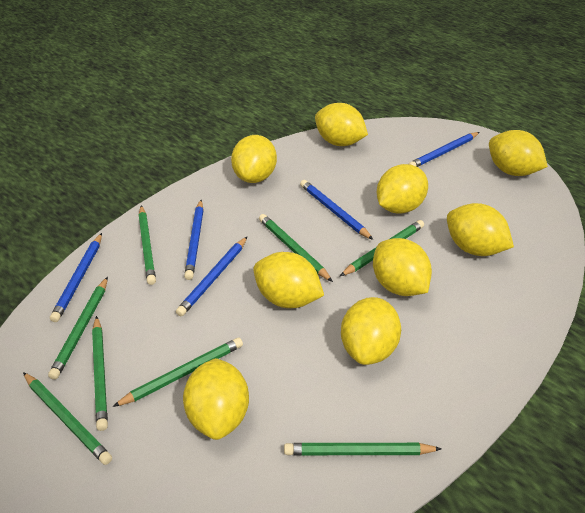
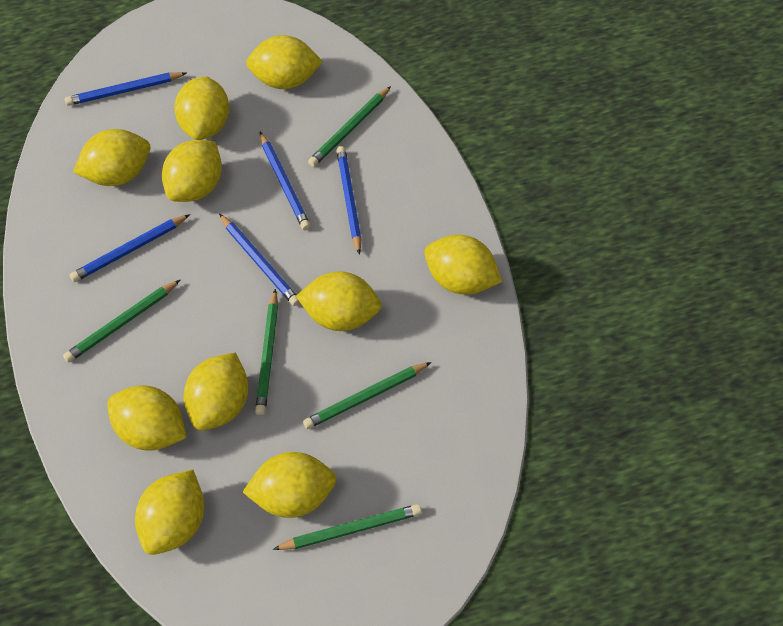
green pencil: 8 -> 5
yellow lemon: 9 -> 10

